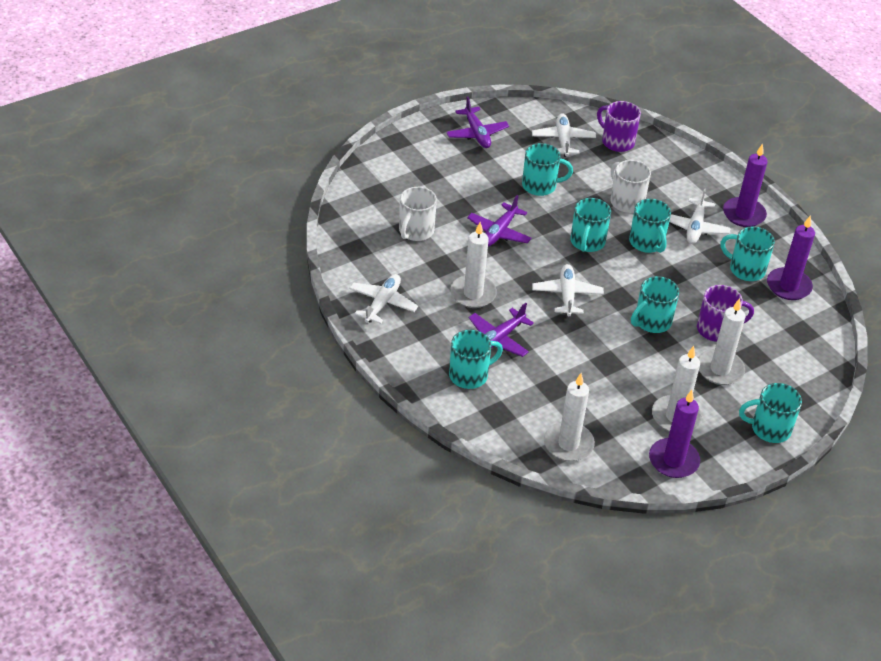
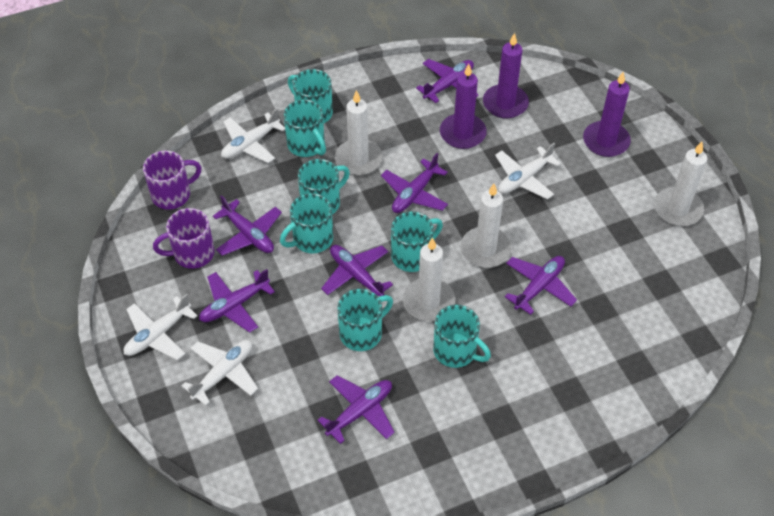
purple plane: 3 -> 7
white mug: 2 -> 0

